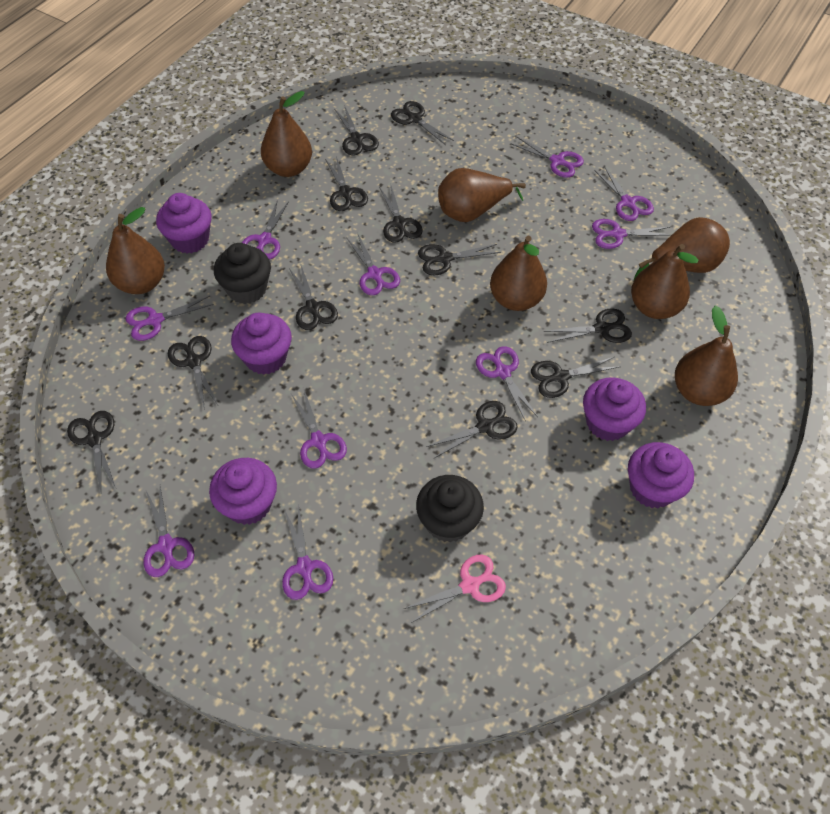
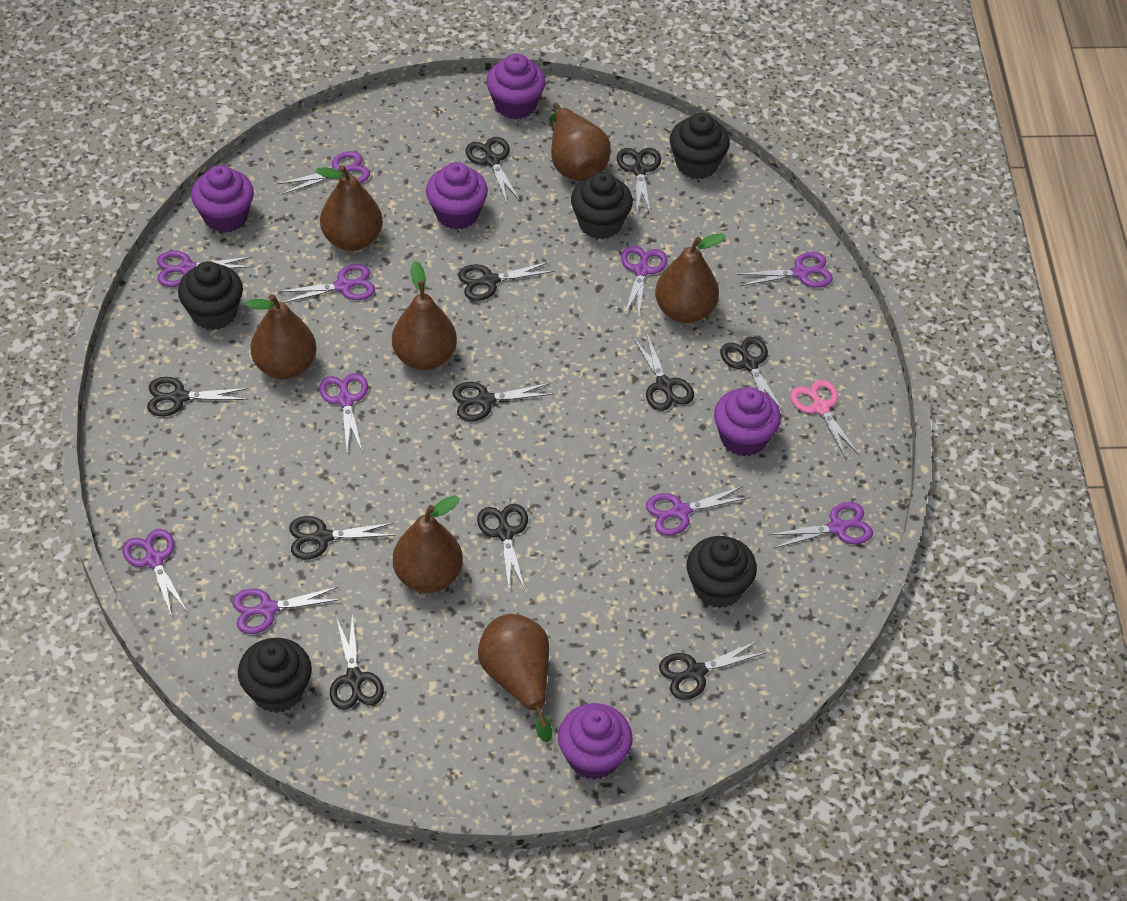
black cupcake: 2 -> 5

